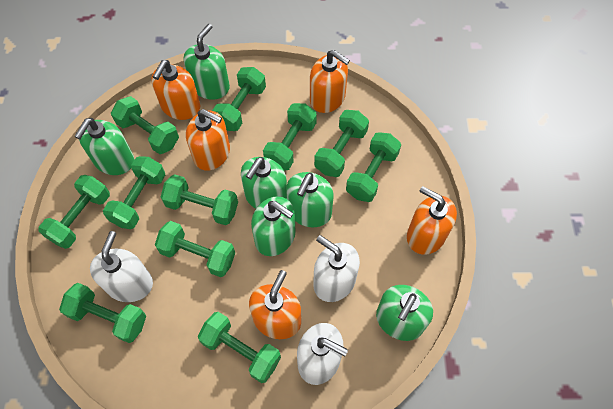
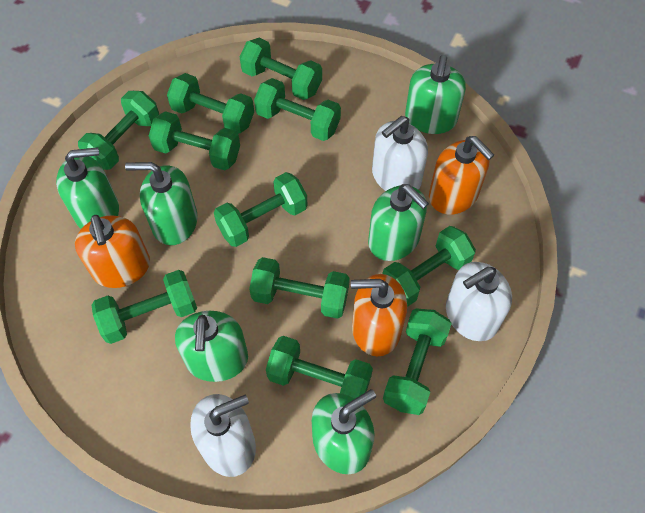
orange soap dispenser: 5 -> 3

